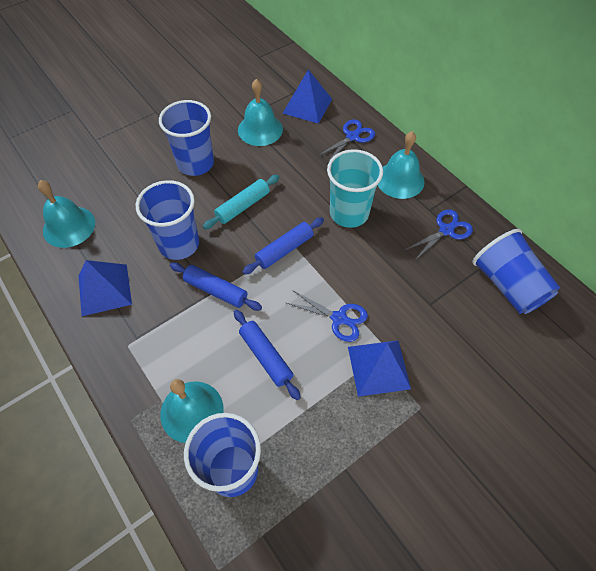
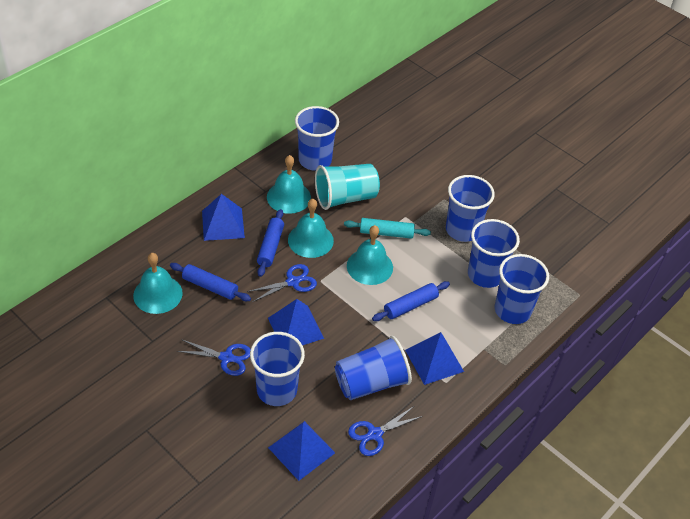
blue cup: 4 -> 6
blue pyramid: 3 -> 4

